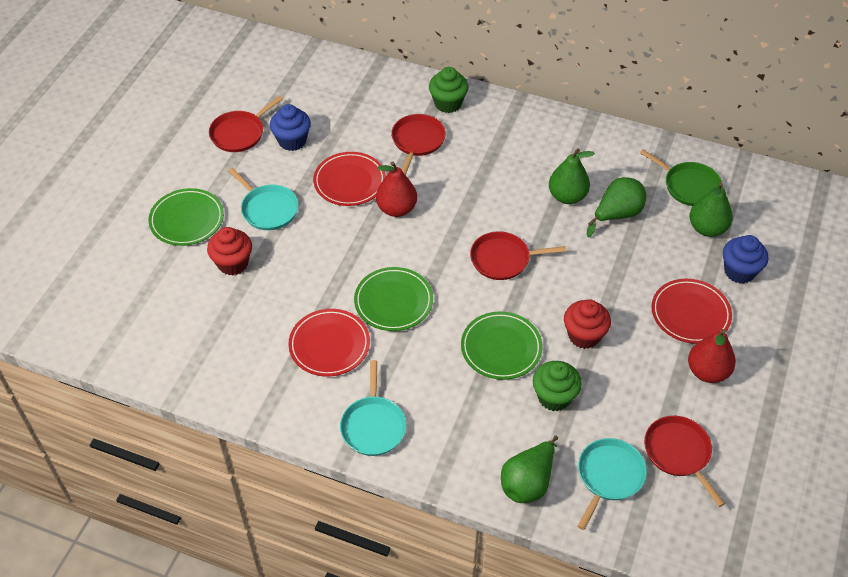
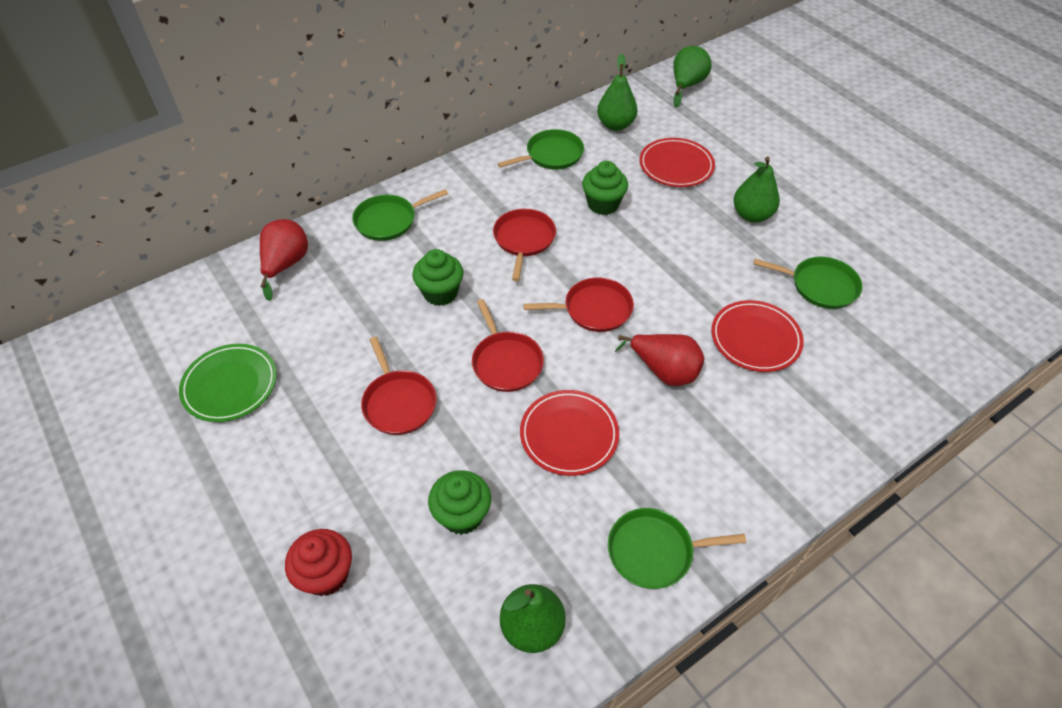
blue cupcake: 2 -> 0
green cupcake: 2 -> 3
green pan: 1 -> 4
green plate: 3 -> 1
red cupcake: 2 -> 1
turquoise pan: 3 -> 0

